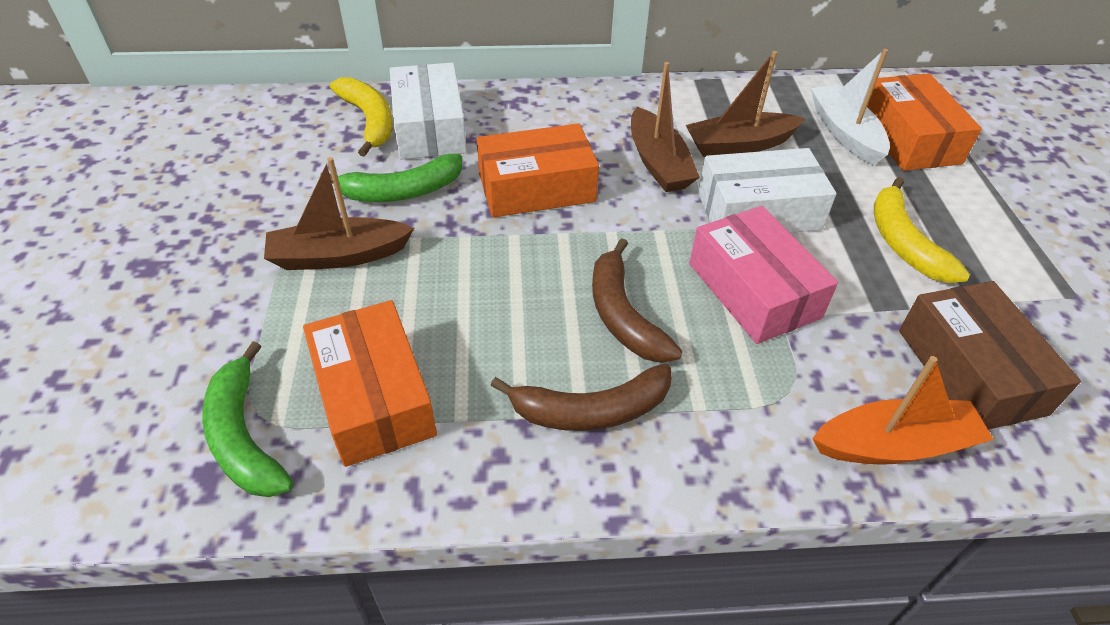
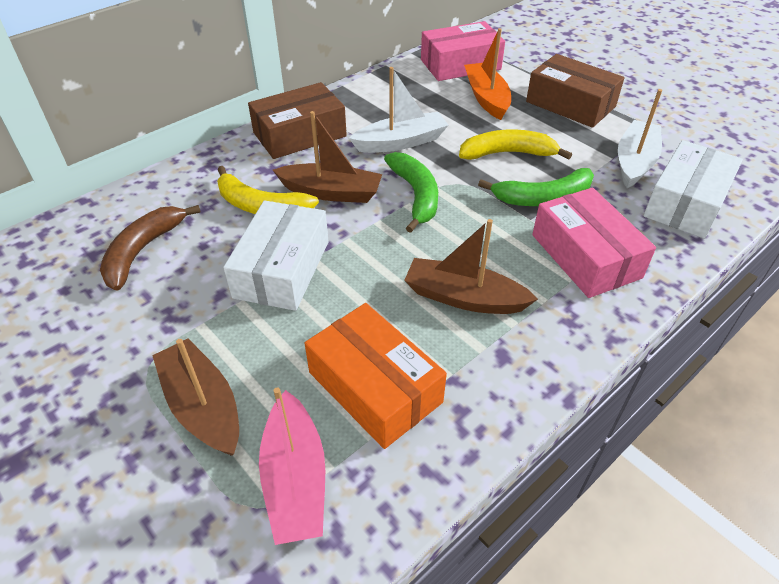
brown banana: 2 -> 1
brown box: 1 -> 2
orange box: 3 -> 1
pink boat: 0 -> 1
pink box: 1 -> 2
white boat: 1 -> 2

